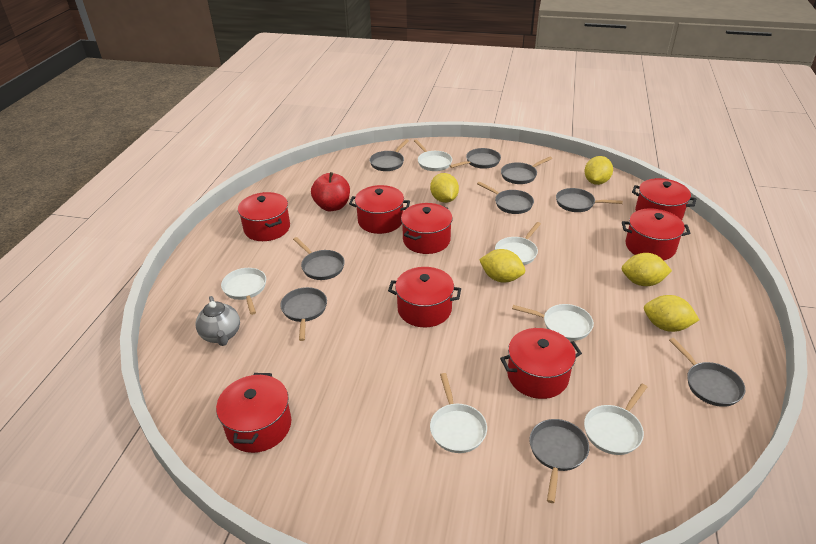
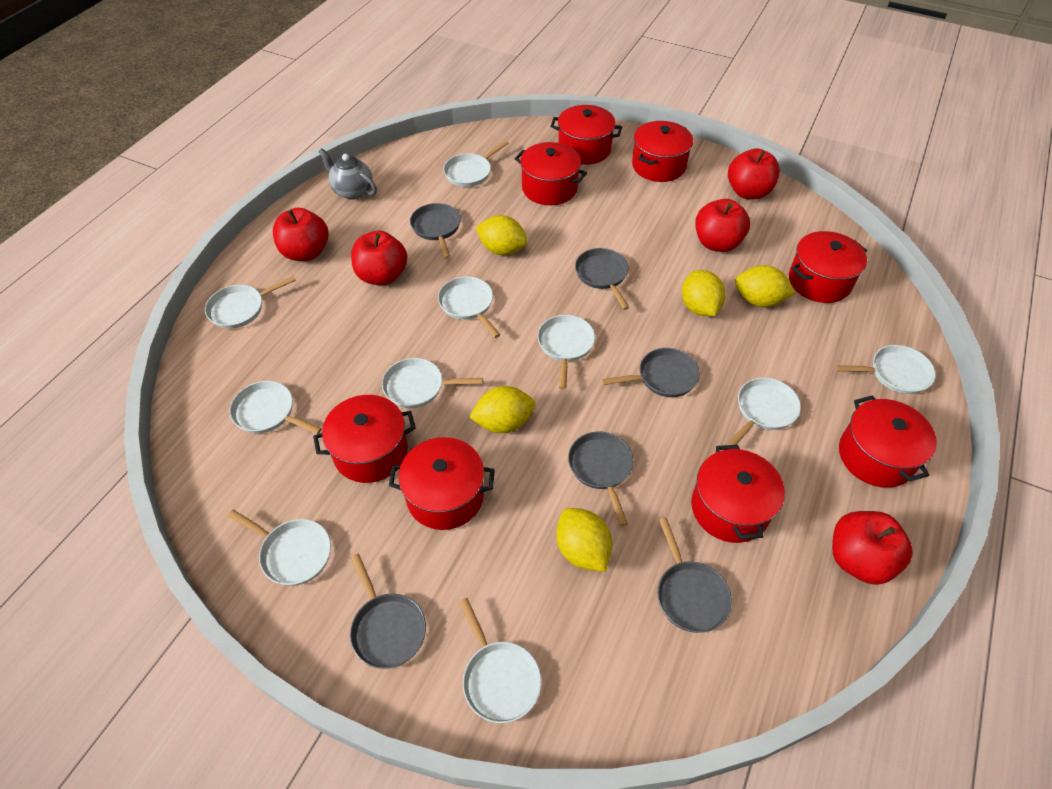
grey pan: 9 -> 6
red apple: 1 -> 5
white pan: 6 -> 10

